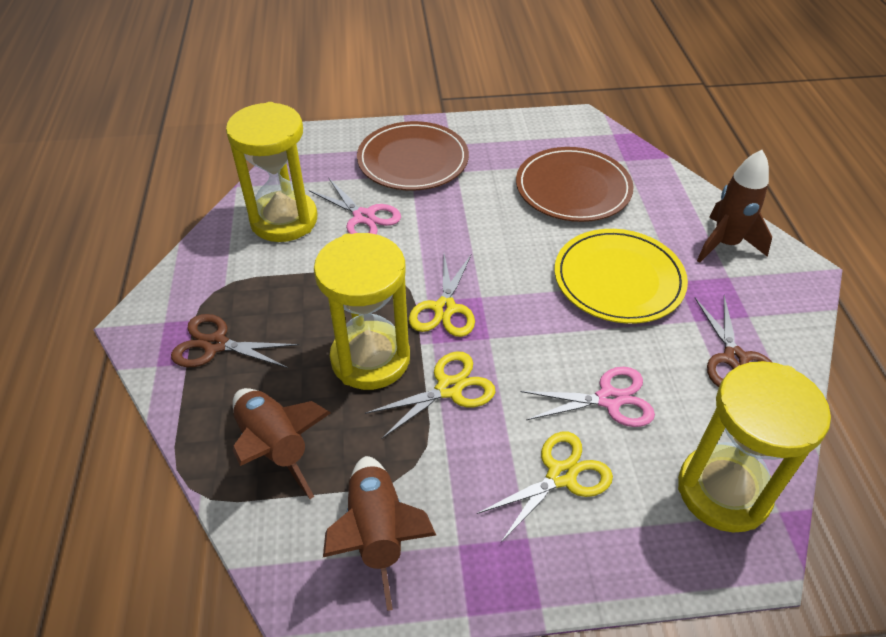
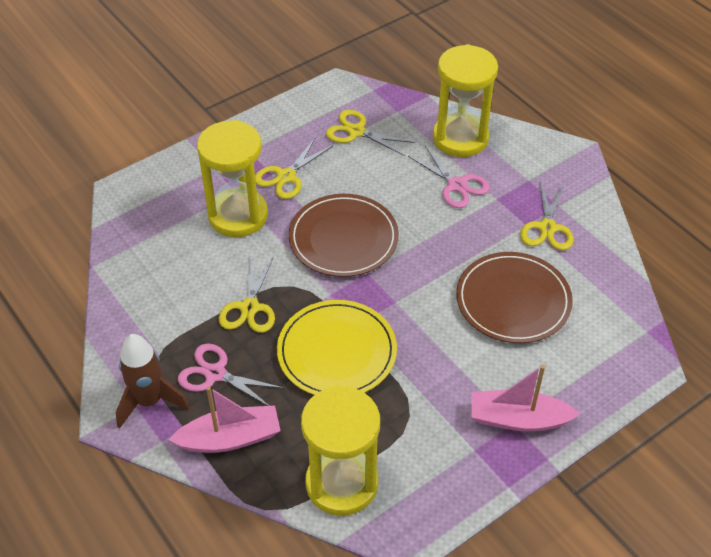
brown rocket: 3 -> 1
brown scissors: 2 -> 0
pink boat: 0 -> 2
yellow scissors: 3 -> 4

